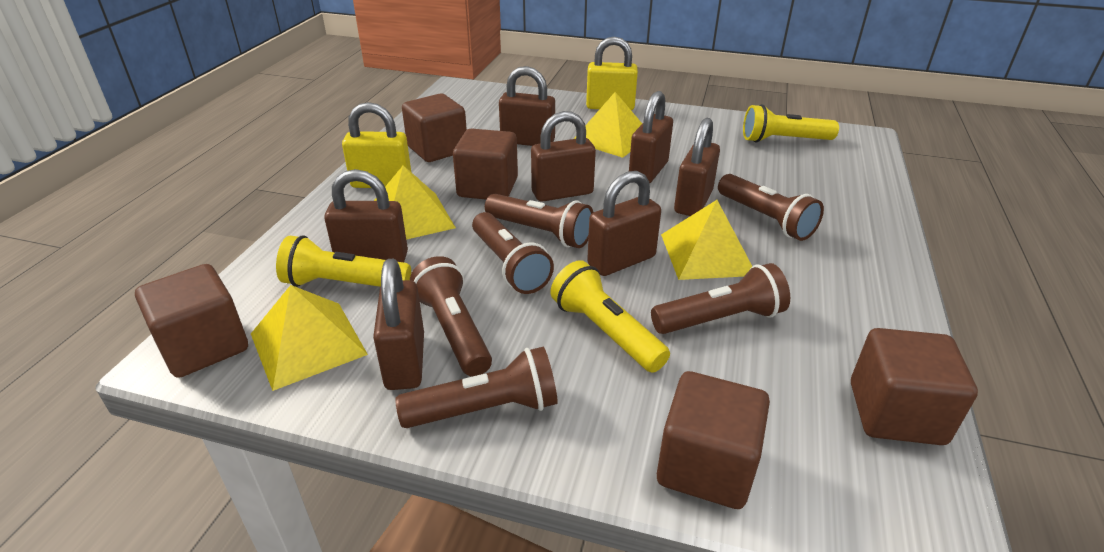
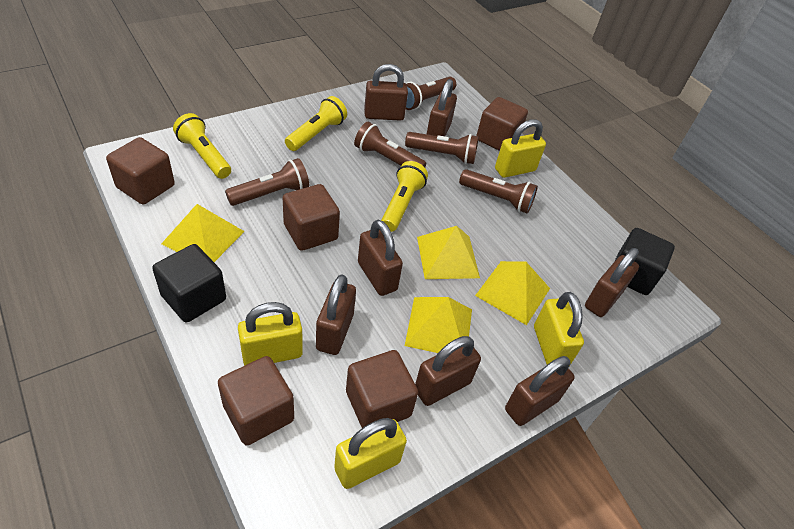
black cube: 0 -> 2
brown flashlight: 6 -> 5
yellow padlock: 2 -> 4

